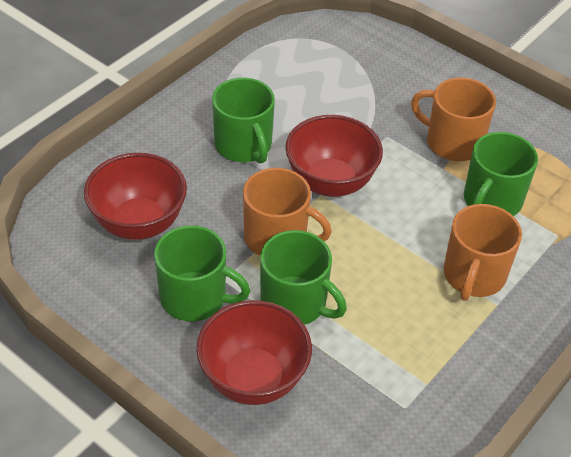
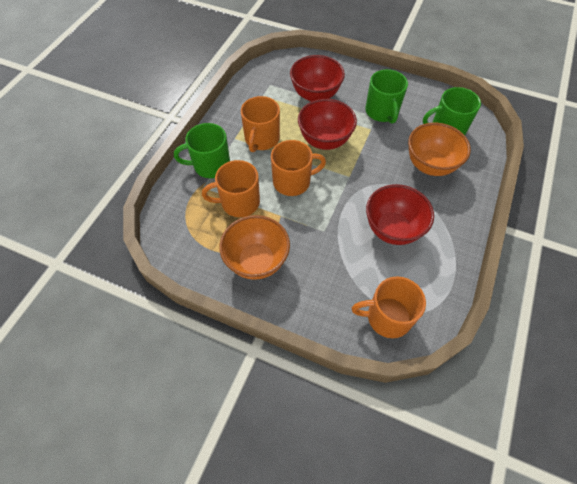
green mug: 4 -> 3
orange bowl: 0 -> 2
orange mug: 3 -> 4

